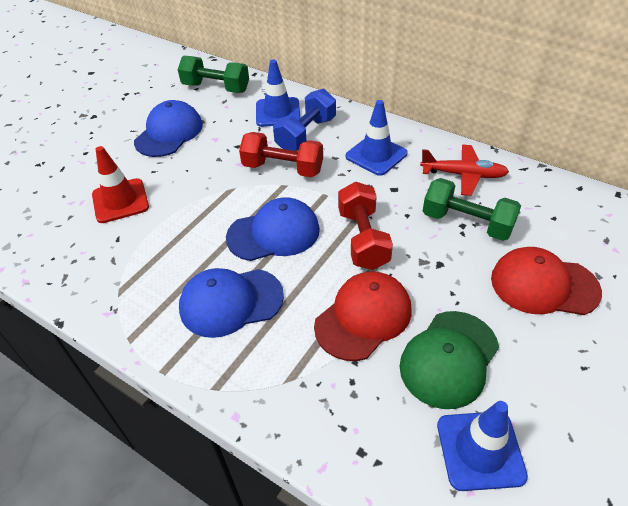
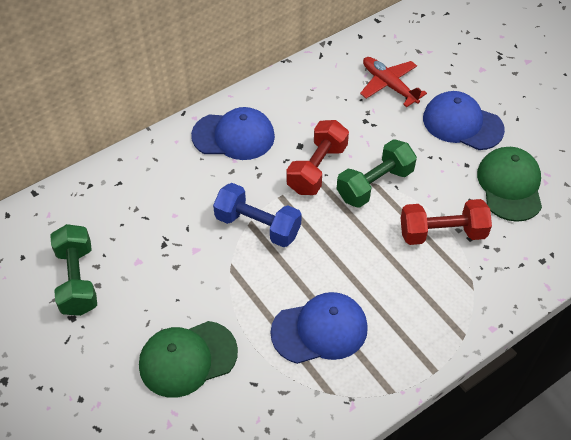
blue traffic cone: 3 -> 0
green cap: 1 -> 2
red cap: 2 -> 0
red traffic cone: 1 -> 0

